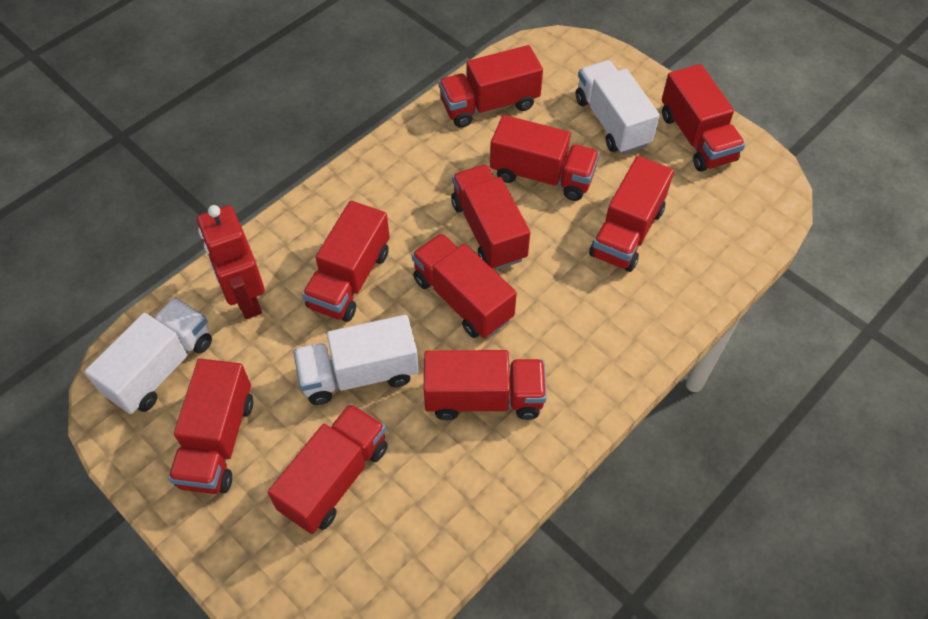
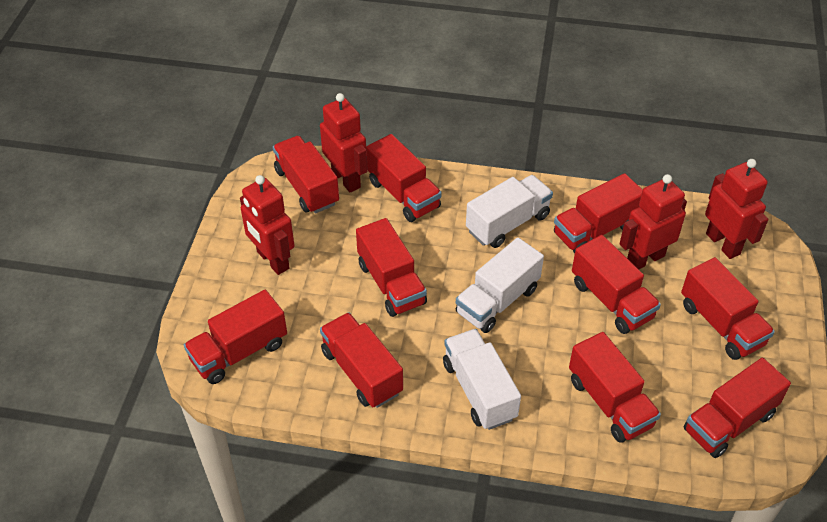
red robot: 1 -> 4

